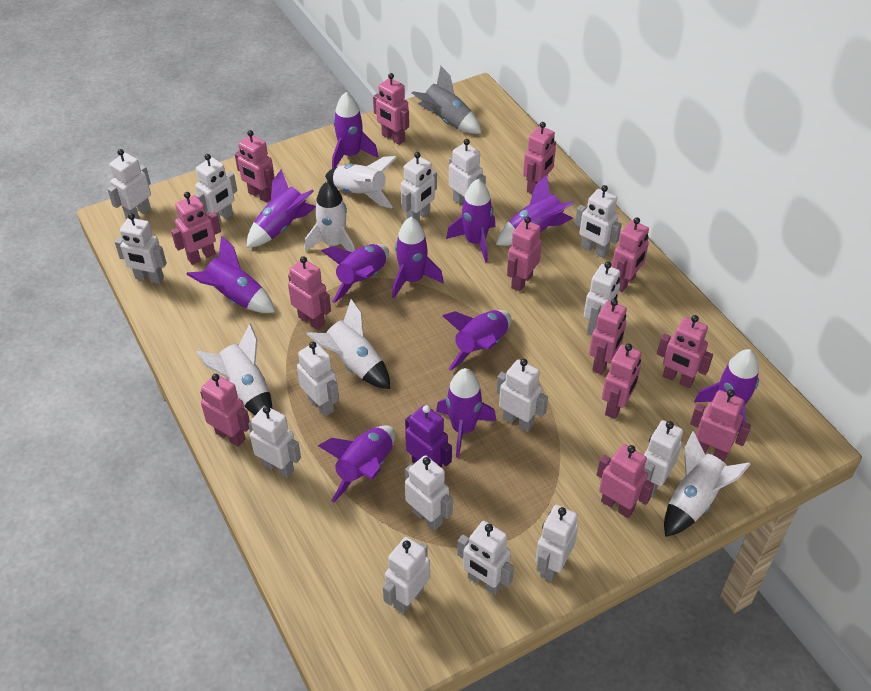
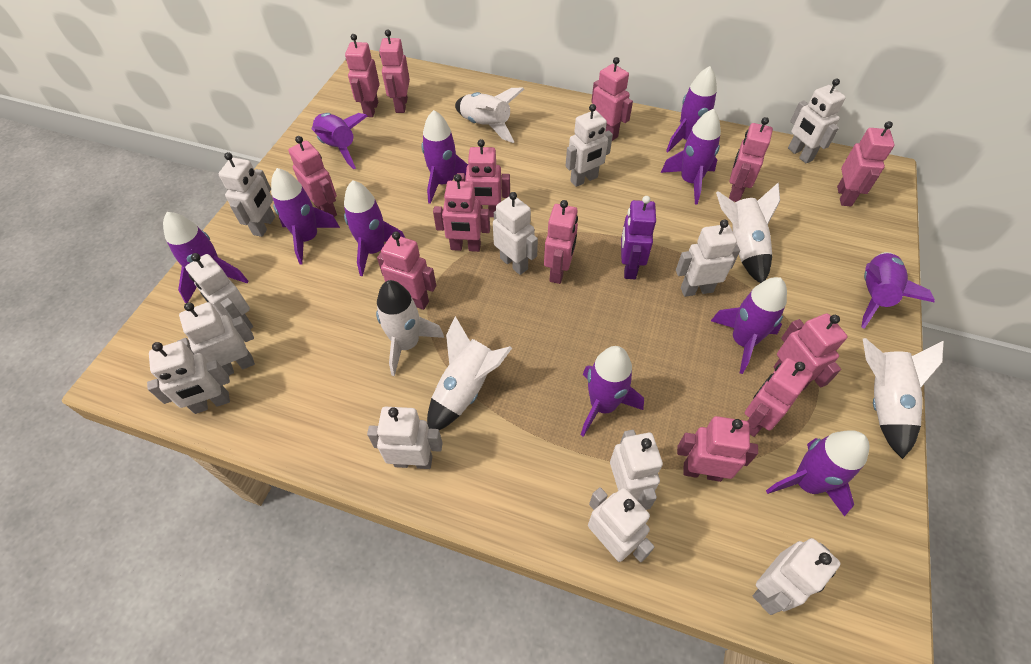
grey rocket: 1 -> 0
white robot: 15 -> 12

